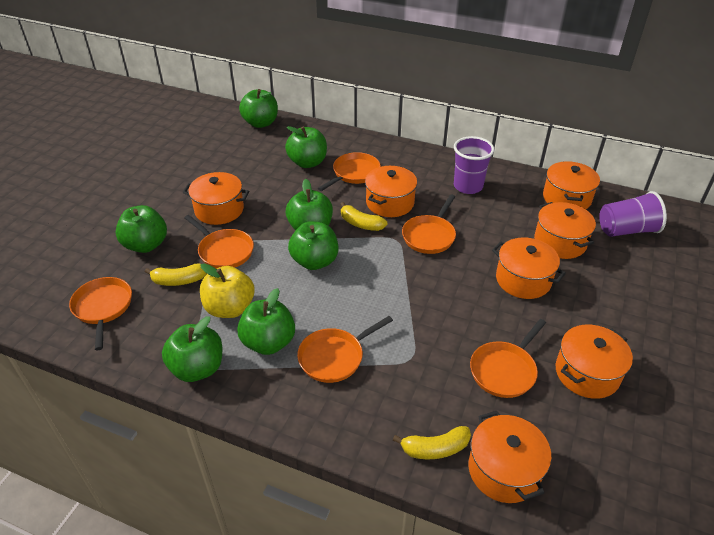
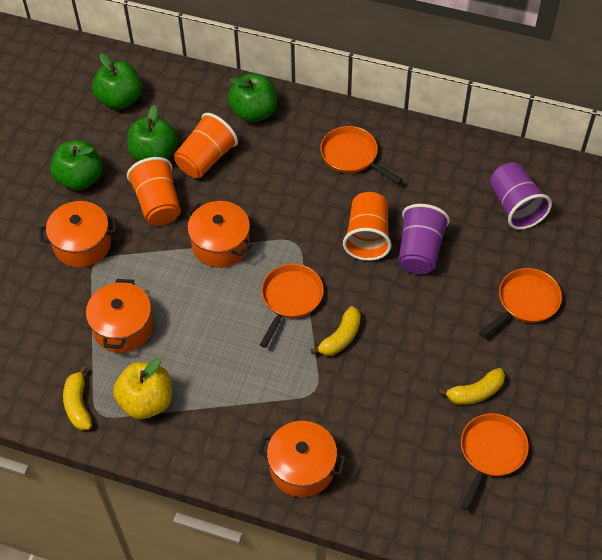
green apple: 7 -> 4
orange cup: 0 -> 3
orange pan: 6 -> 4
orange pot: 7 -> 4

